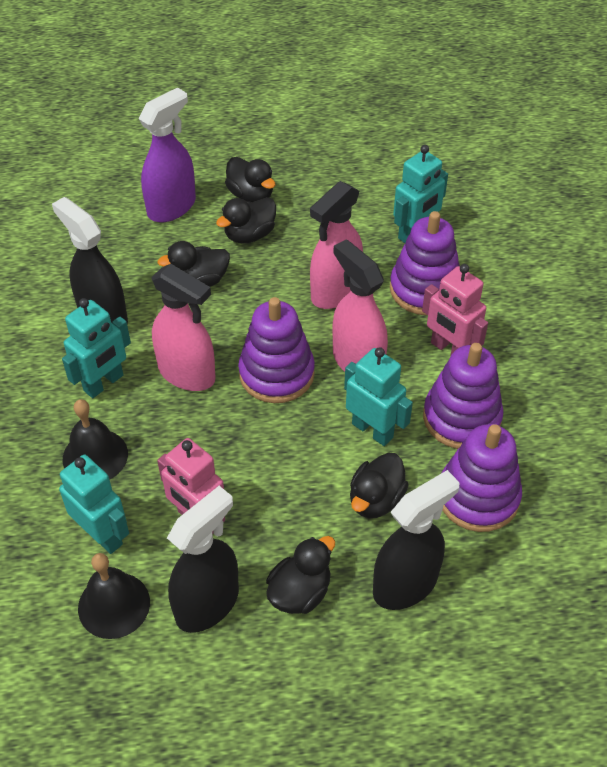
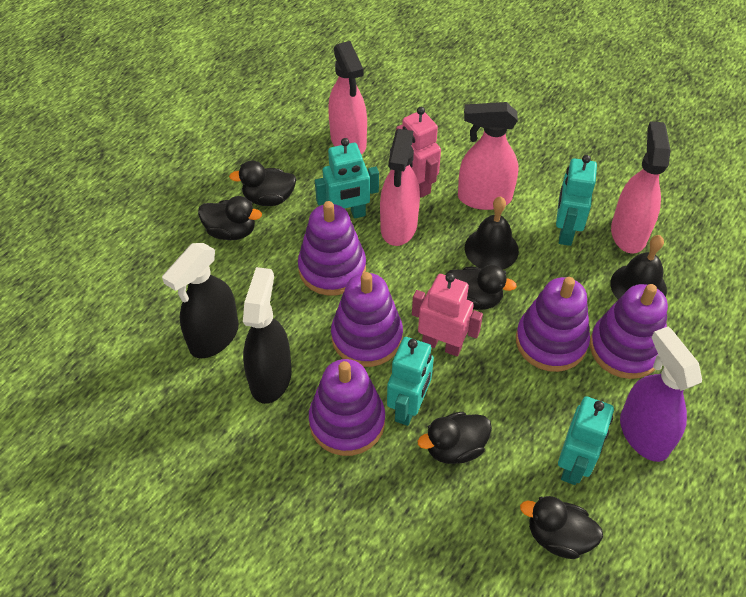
black spray bottle: 3 -> 2
pink spray bottle: 3 -> 4
purple stacking toy: 4 -> 5

